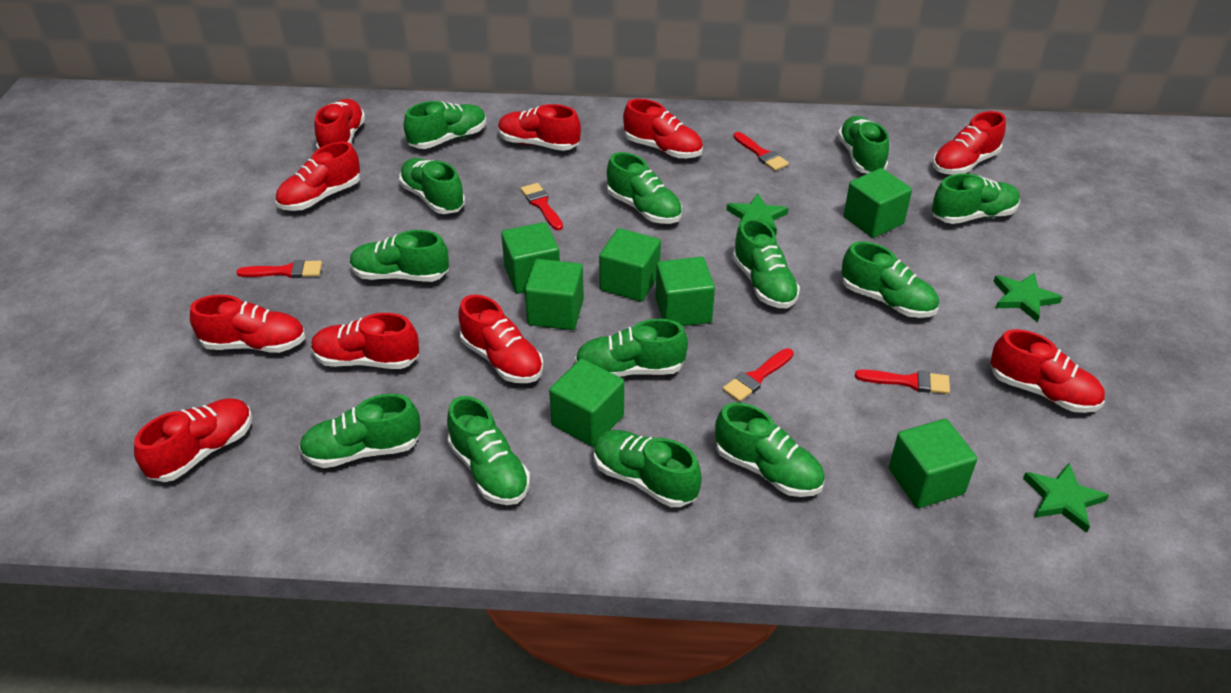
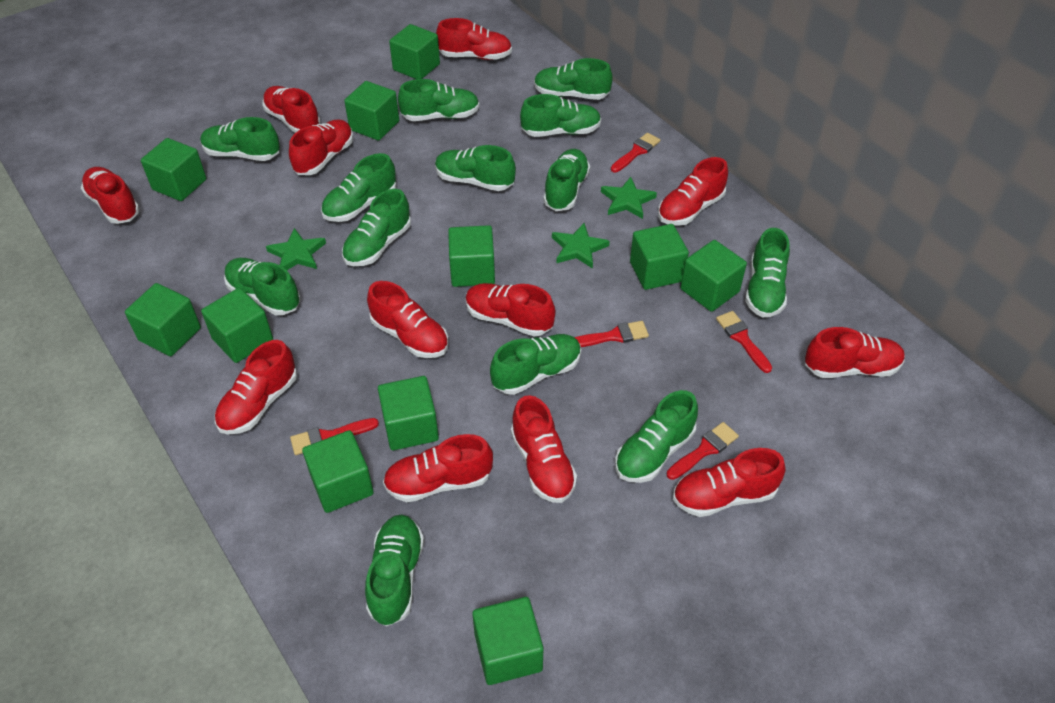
green cube: 7 -> 11
red shoe: 10 -> 12

